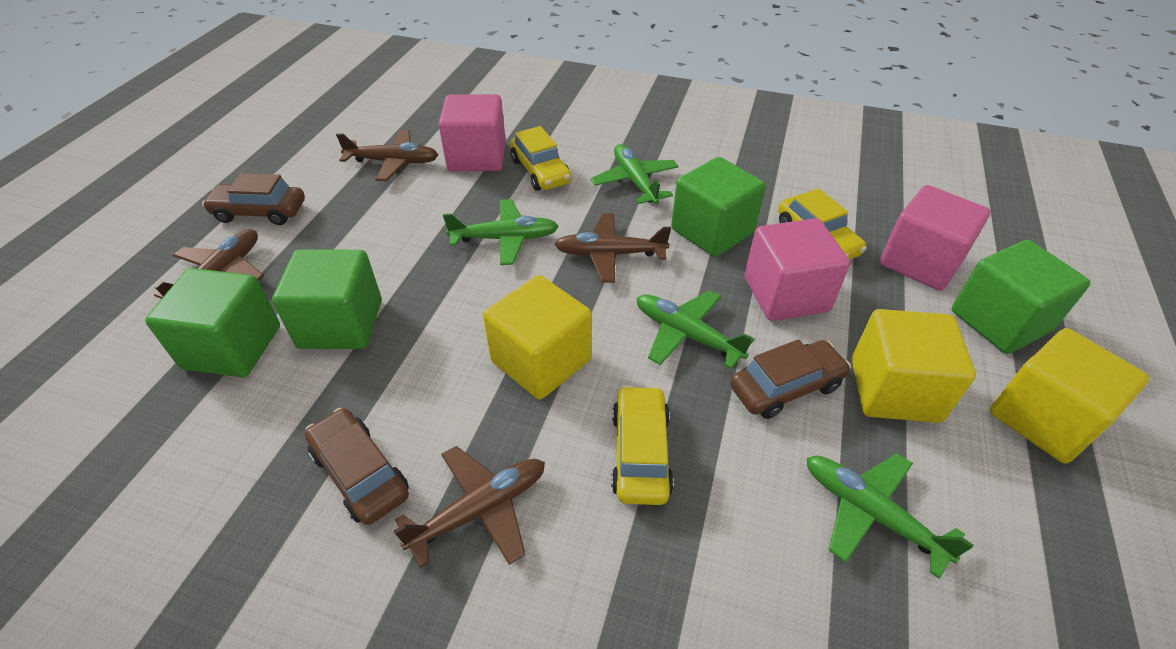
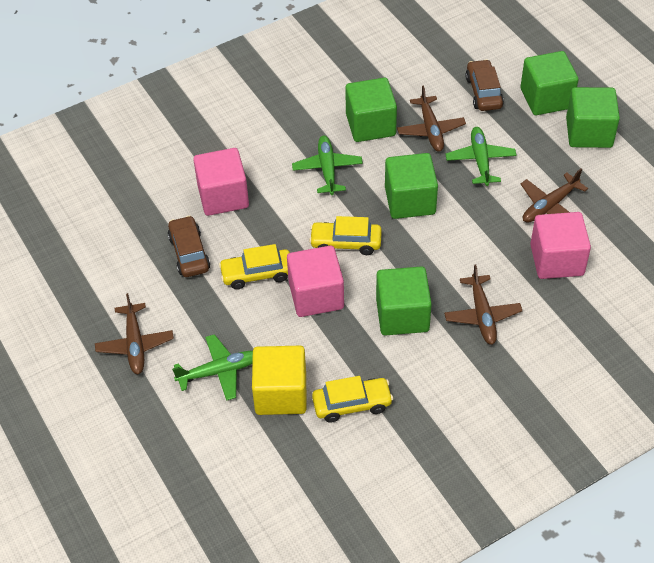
brown car: 3 -> 2
green cube: 4 -> 5
green plane: 4 -> 3
yellow cube: 3 -> 1

